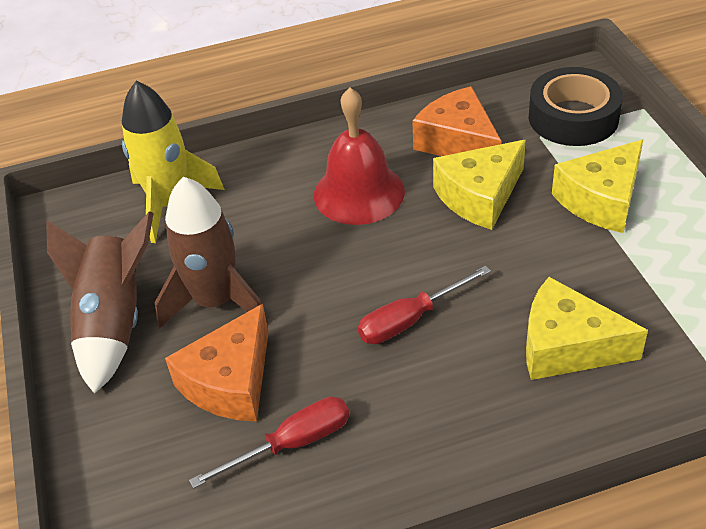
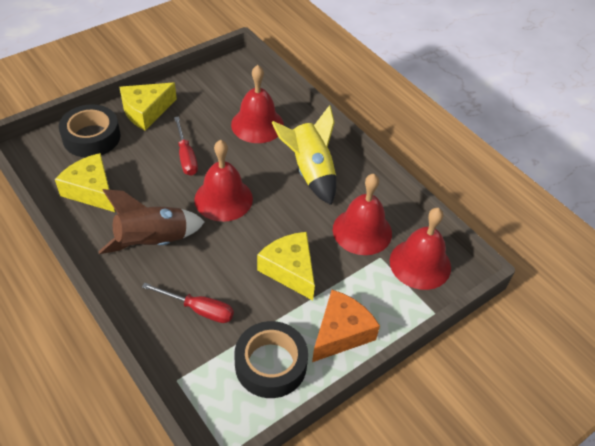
black tape: 1 -> 2
brown rocket: 2 -> 1
orange cheese: 2 -> 1
red bell: 1 -> 4

